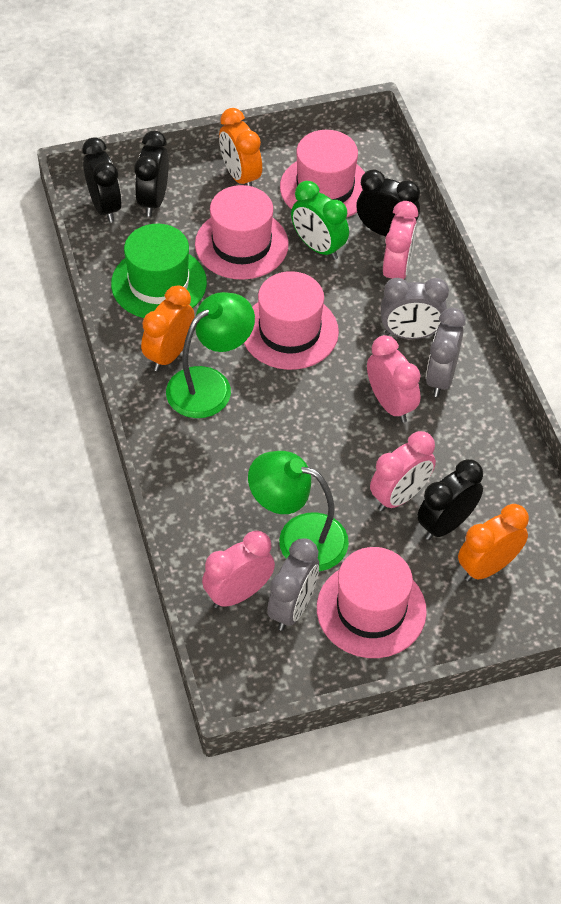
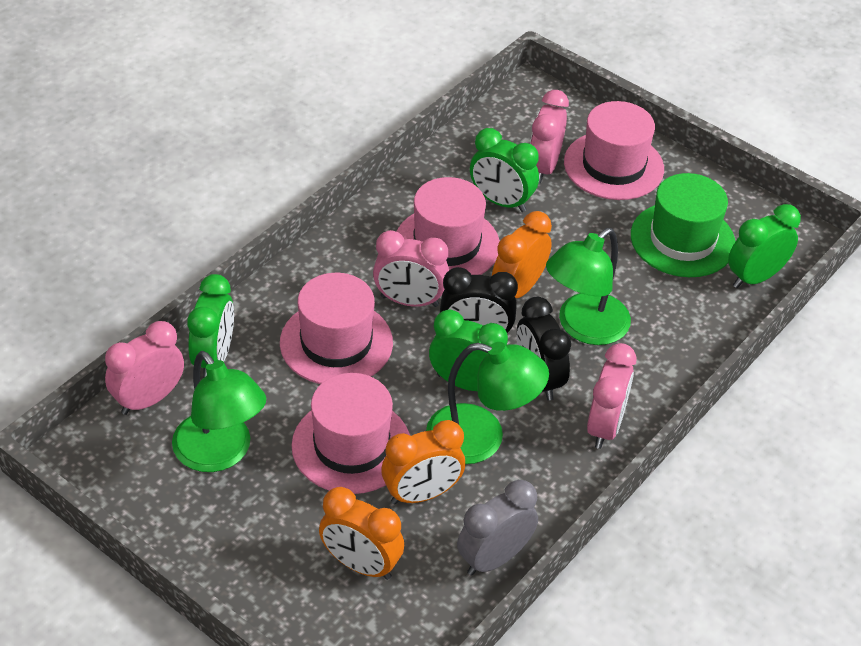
black clock: 4 -> 2
green clock: 1 -> 4
green lamp: 2 -> 3
grey clock: 3 -> 1

